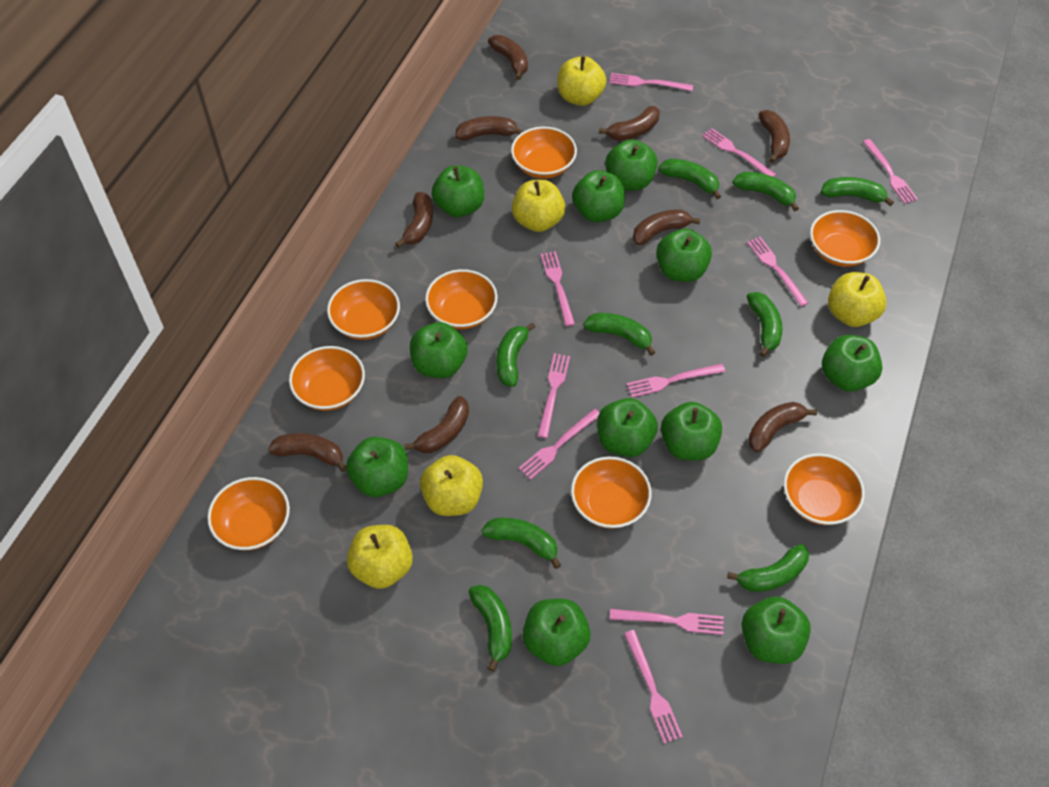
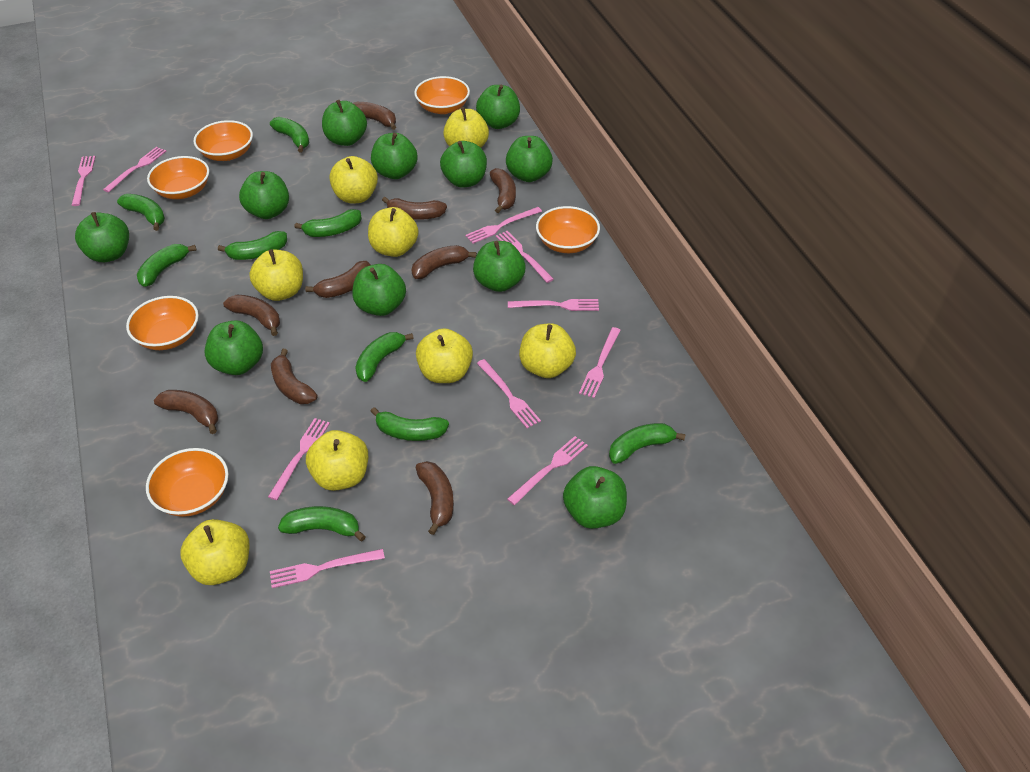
orange bowl: 8 -> 6
yellow apple: 5 -> 8

